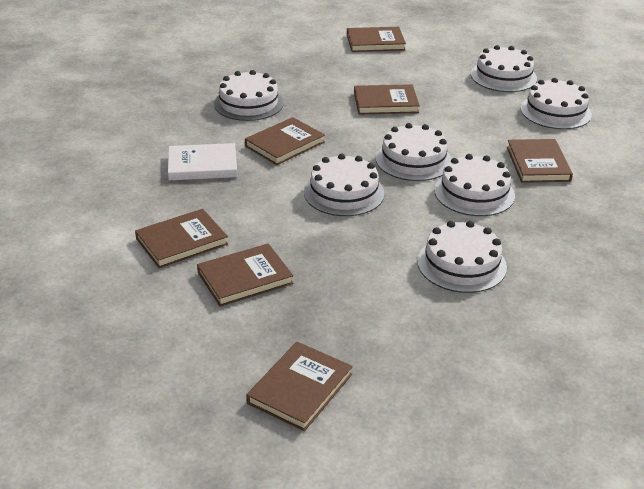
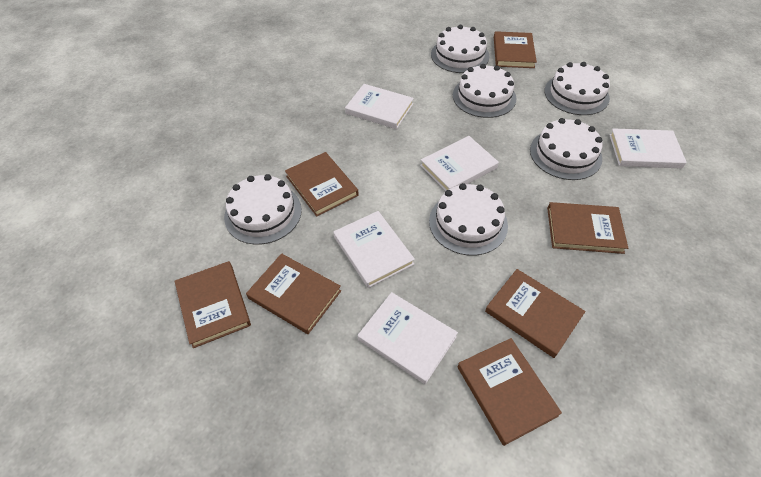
white book: 1 -> 5
white cake: 7 -> 6

